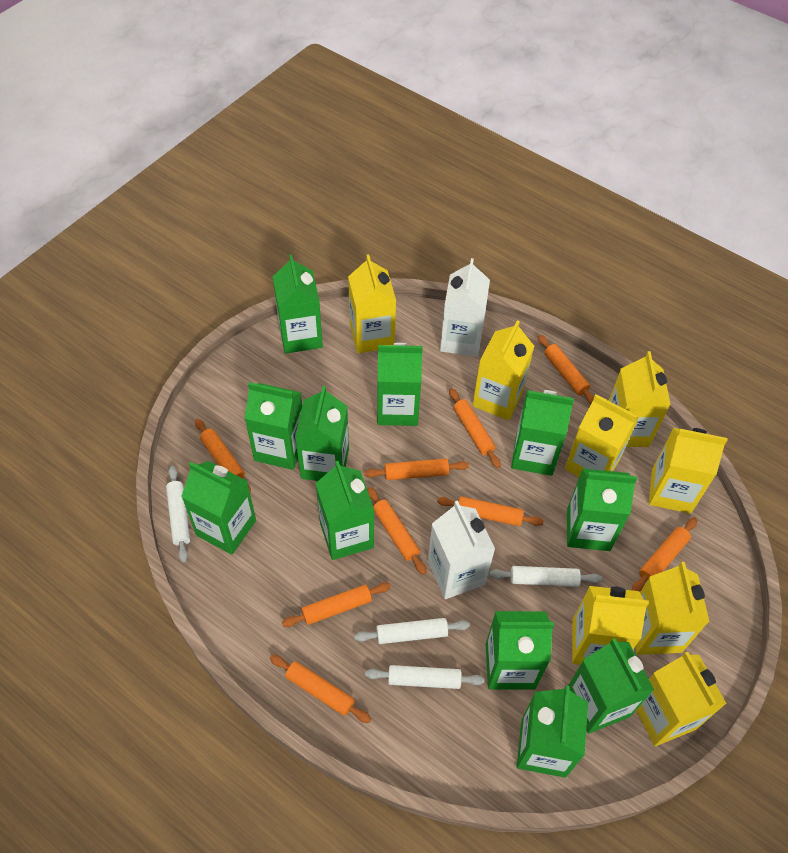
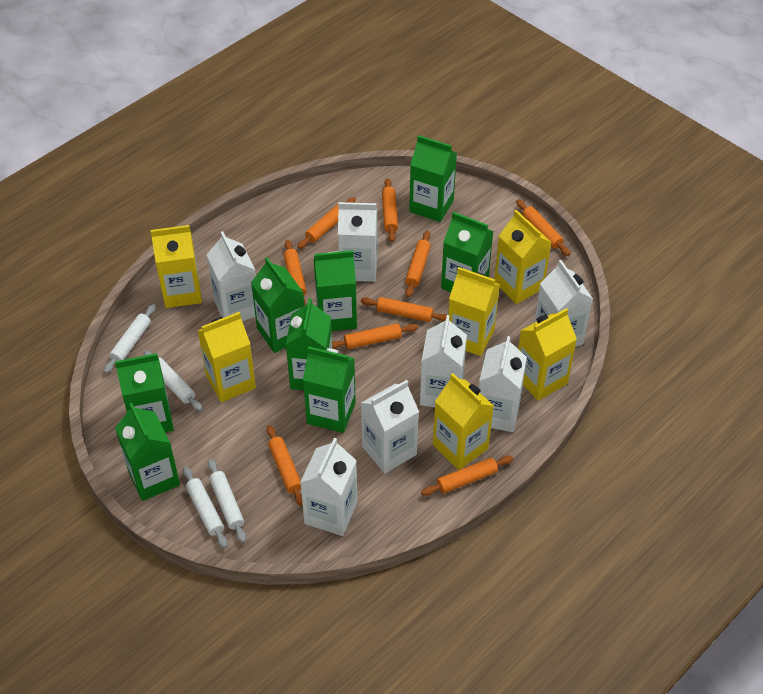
green carton: 11 -> 8
white carton: 2 -> 7
yellow carton: 8 -> 6

